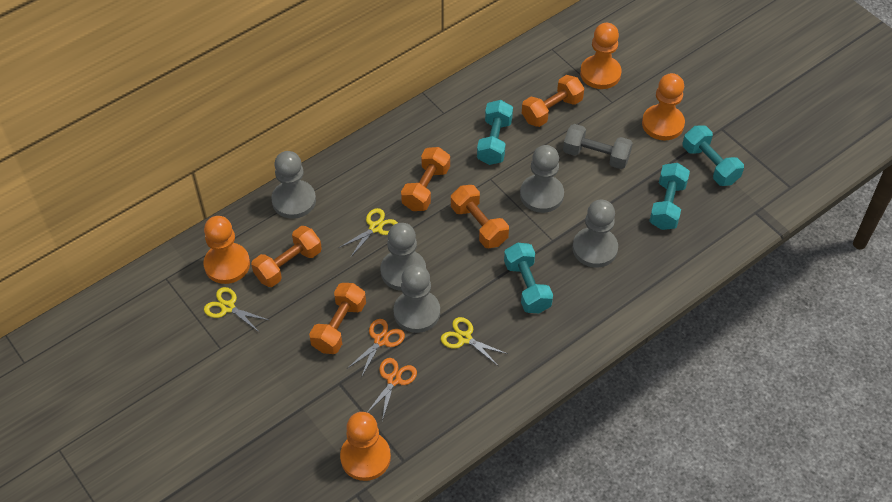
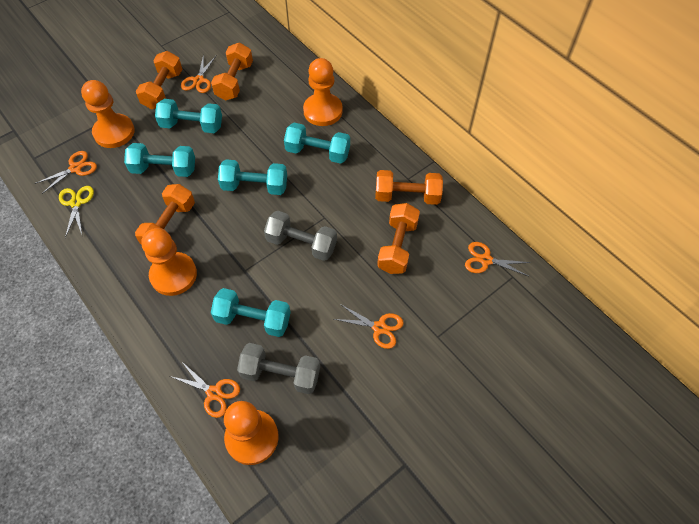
grey dumbbell: 1 -> 2
grey pawn: 5 -> 0
orange scissors: 2 -> 5
turquoise dumbbell: 4 -> 5
yellow scissors: 3 -> 1

